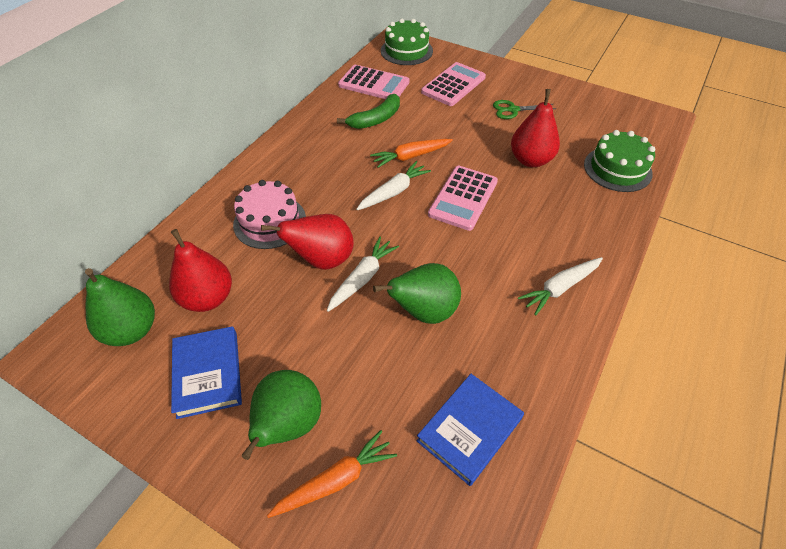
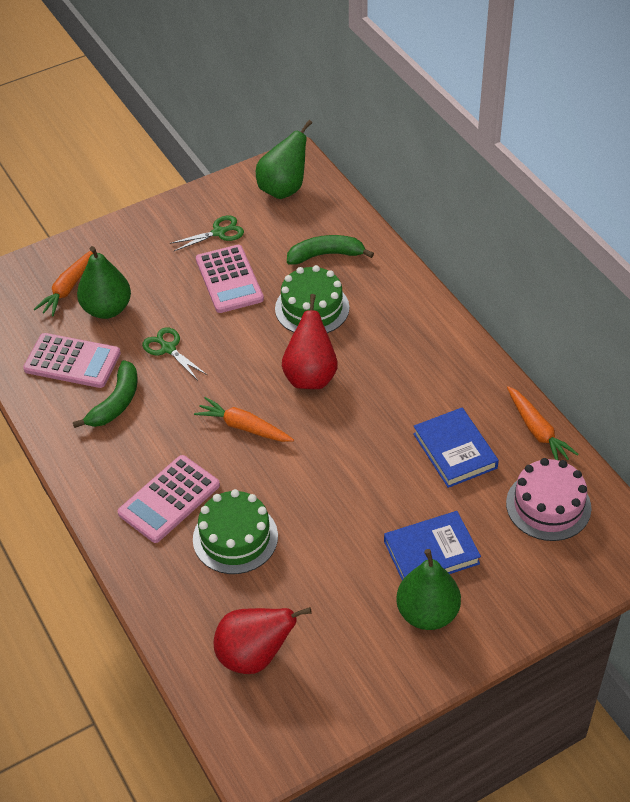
green banana: 1 -> 2
green scissors: 1 -> 2
orange carrot: 2 -> 3
red pear: 3 -> 2
white carrot: 3 -> 0

